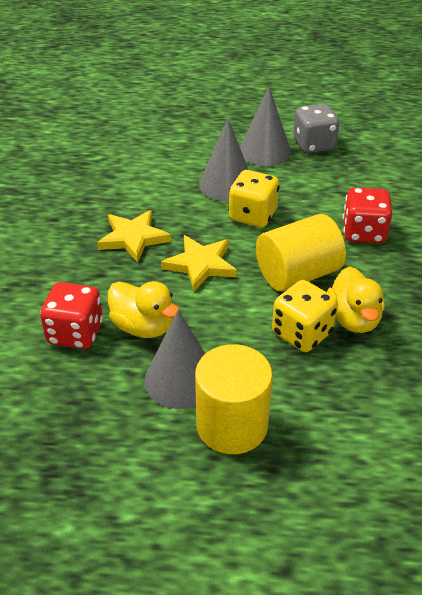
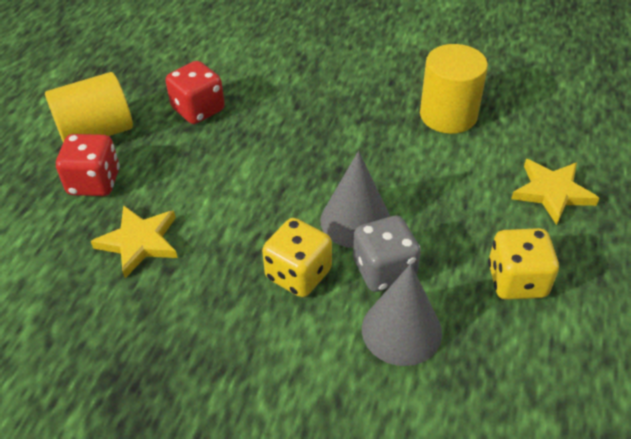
grey cone: 3 -> 2
yellow duck: 2 -> 0

